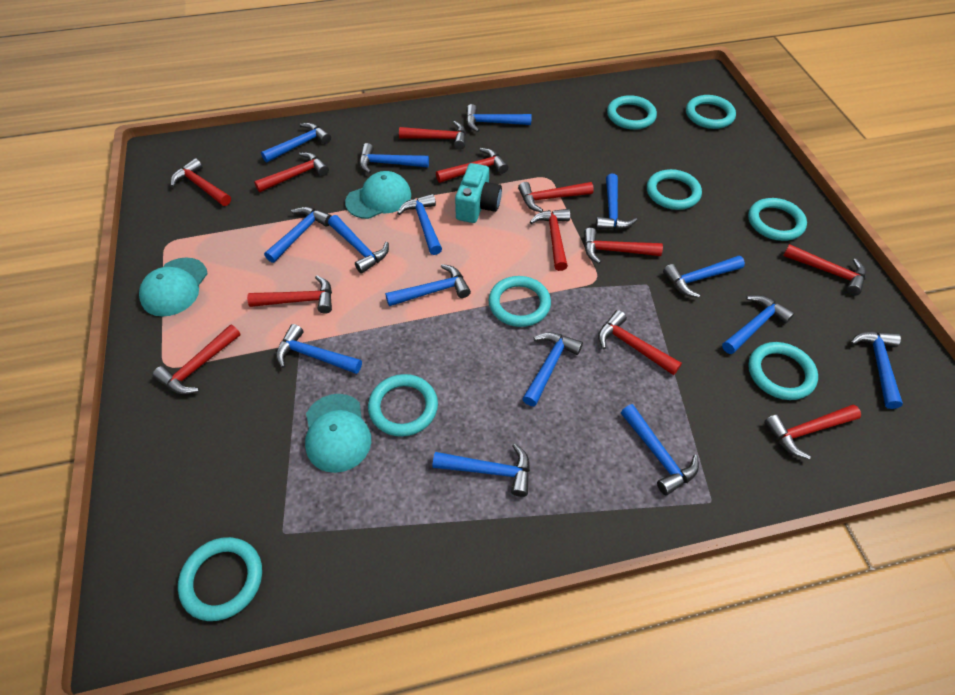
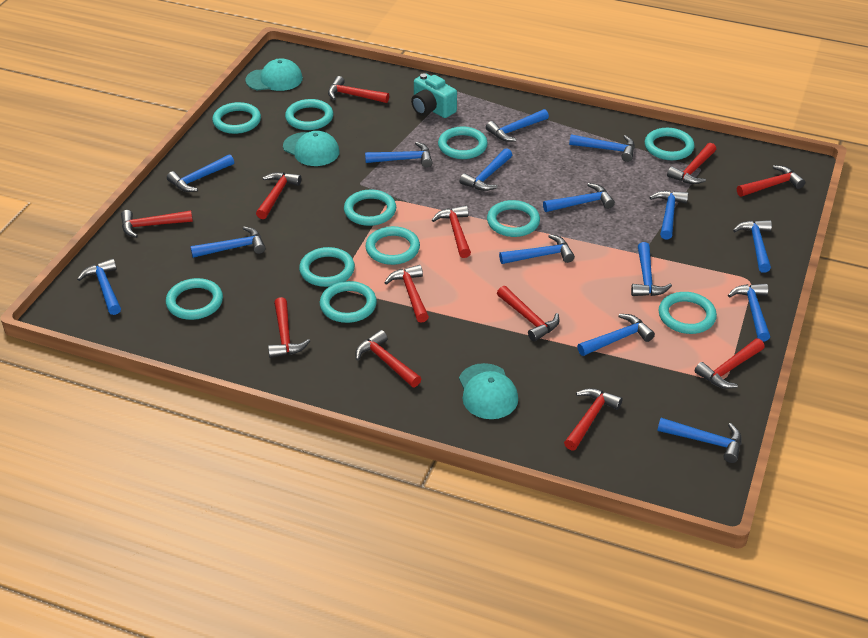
turquoise ring: 8 -> 11

